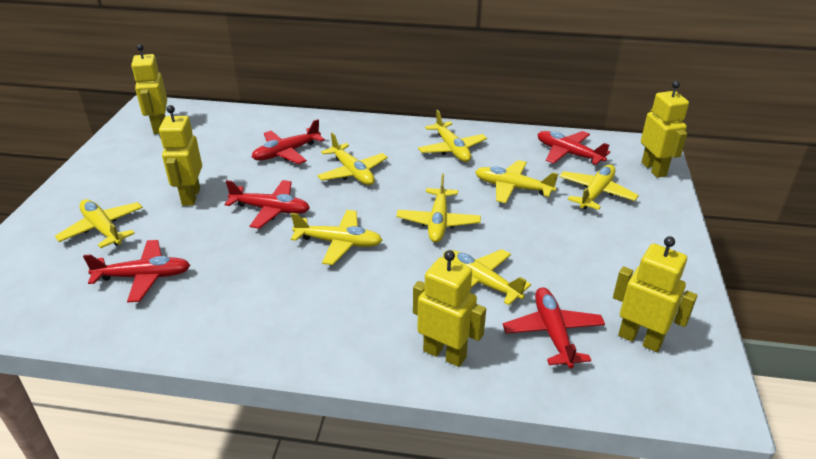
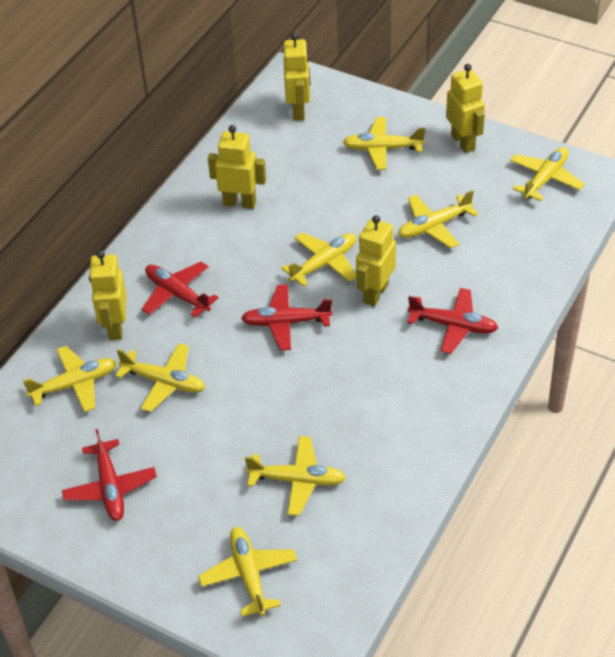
red plane: 5 -> 4

